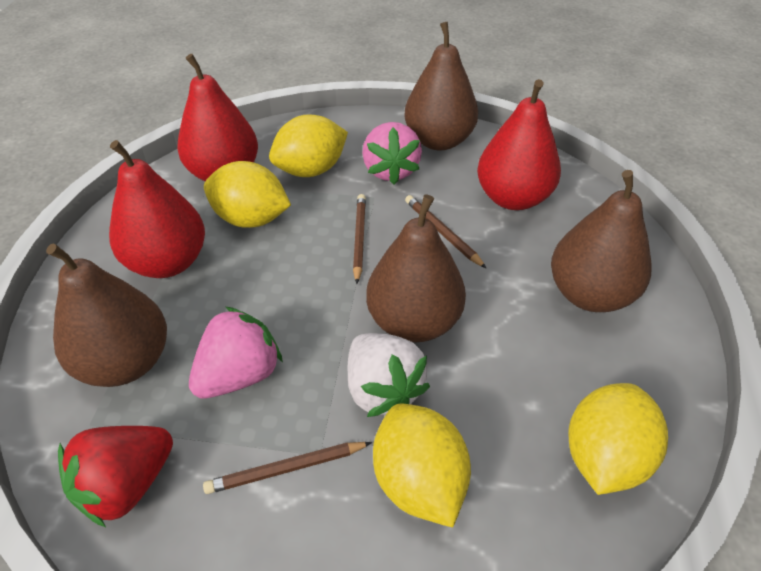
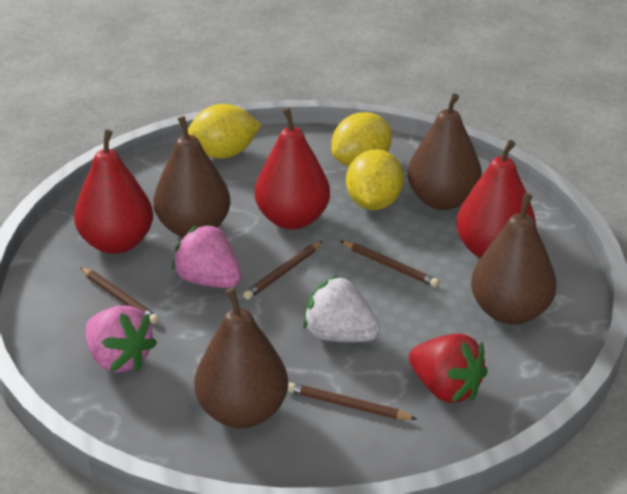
brown pencil: 3 -> 4
yellow lemon: 4 -> 3

